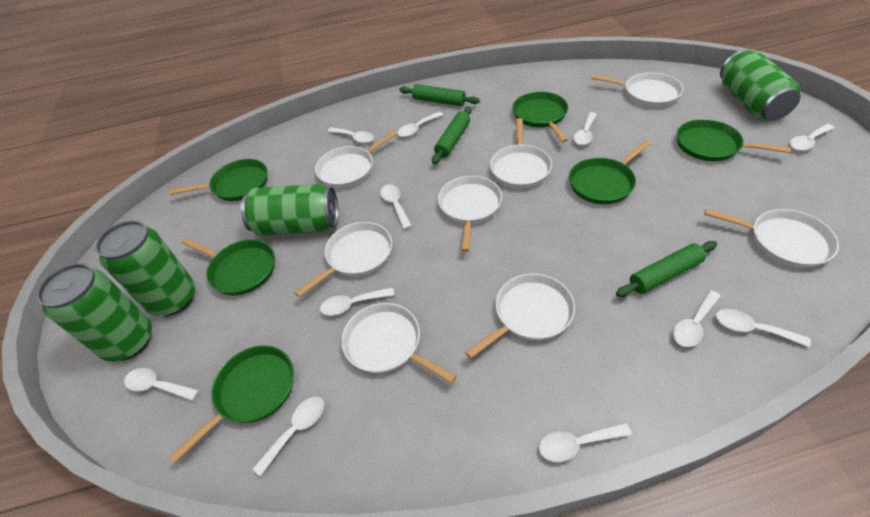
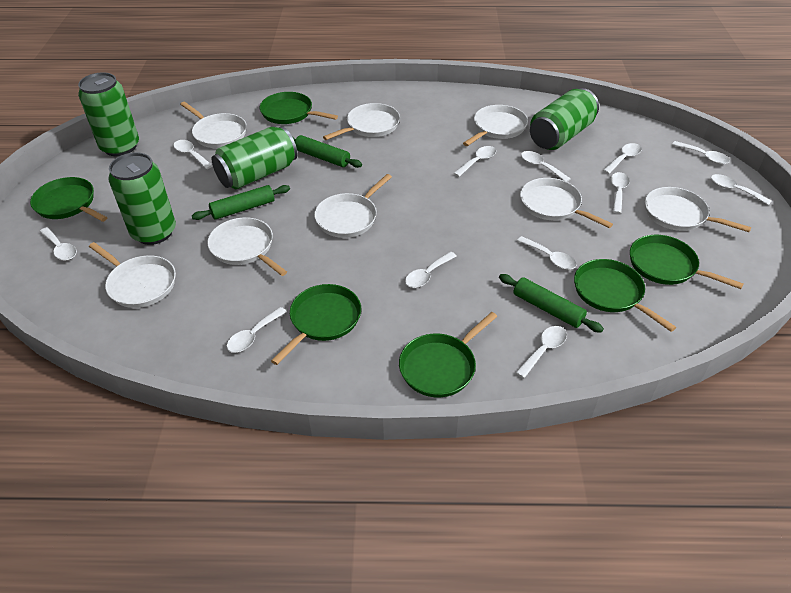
white spoon: 11 -> 12

